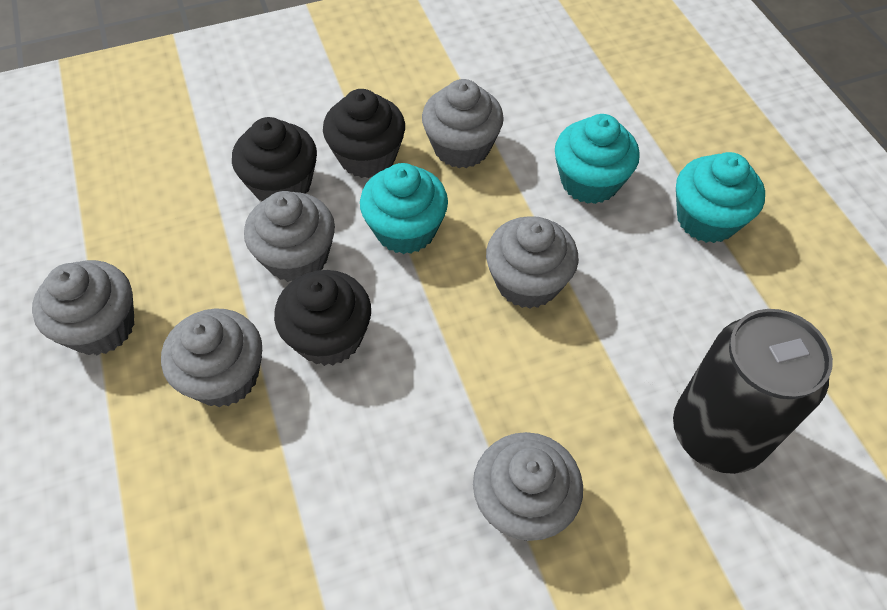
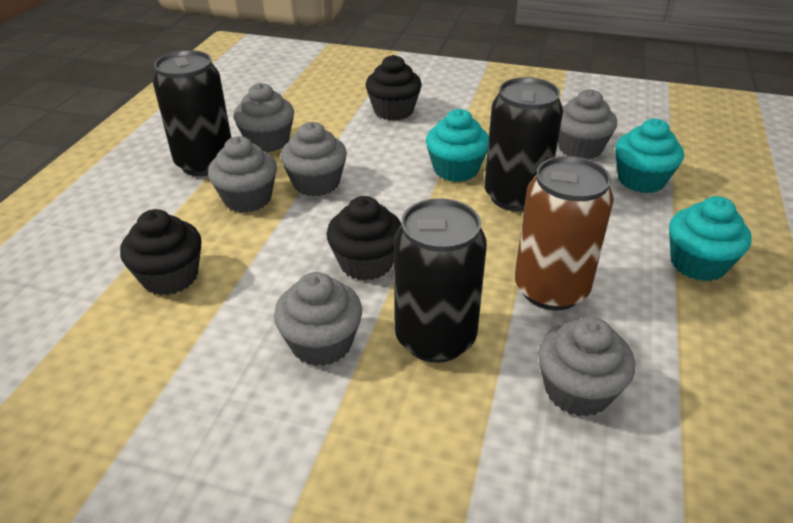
black can: 1 -> 3
brown can: 0 -> 1

